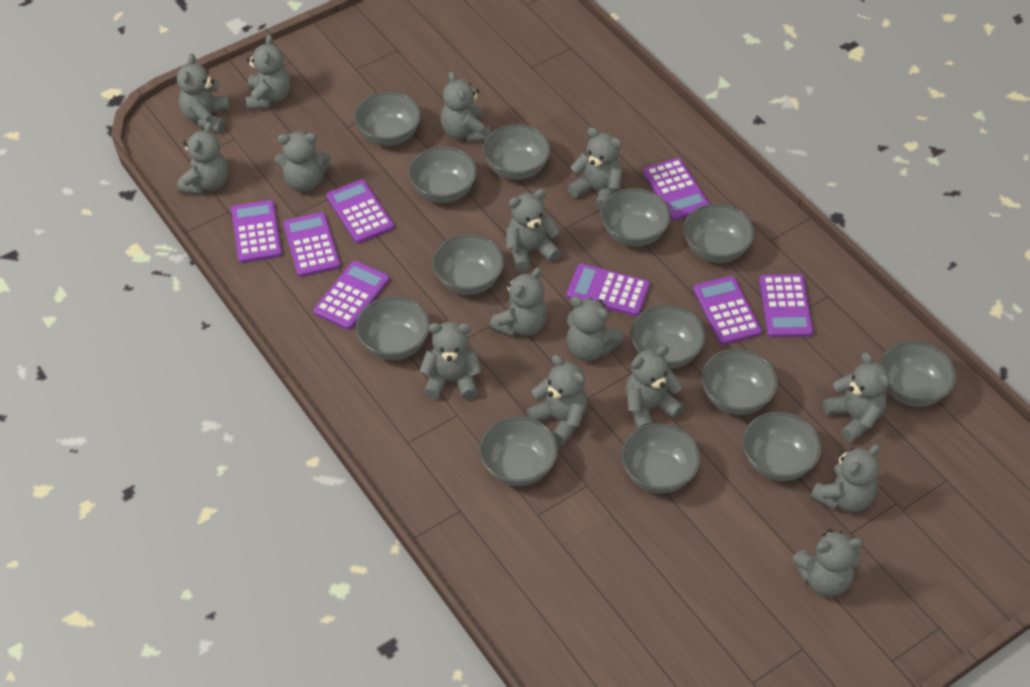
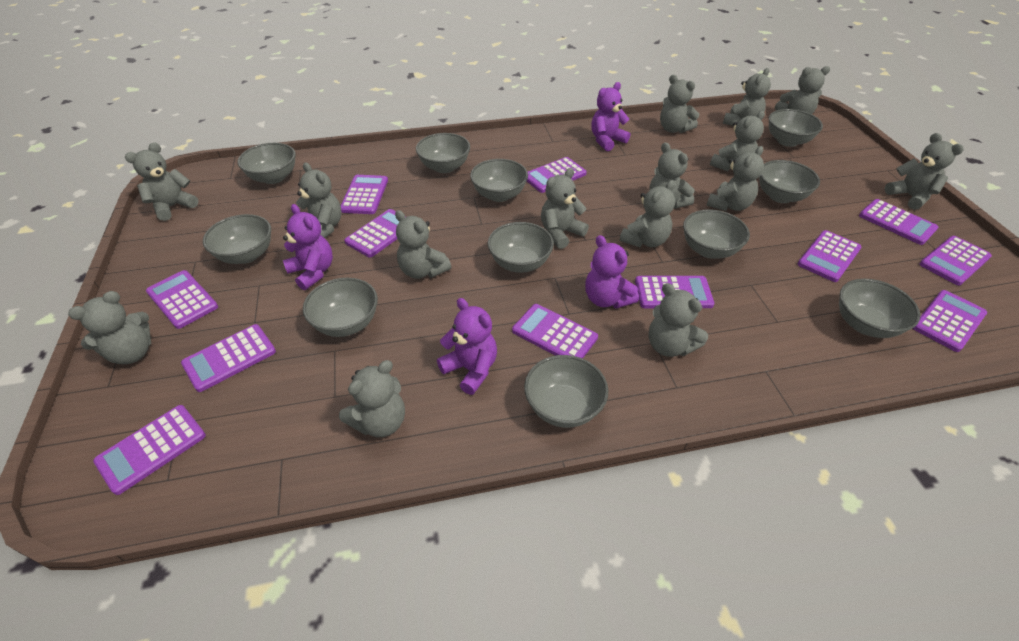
grey bowl: 13 -> 11
purple calculator: 8 -> 12
purple teddy bear: 0 -> 4

